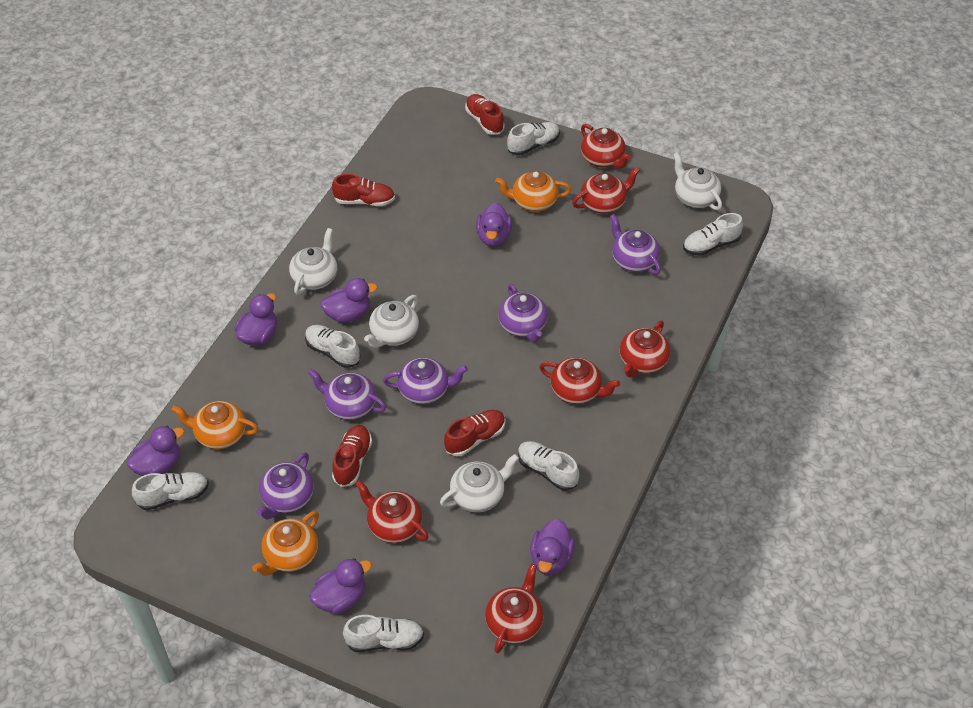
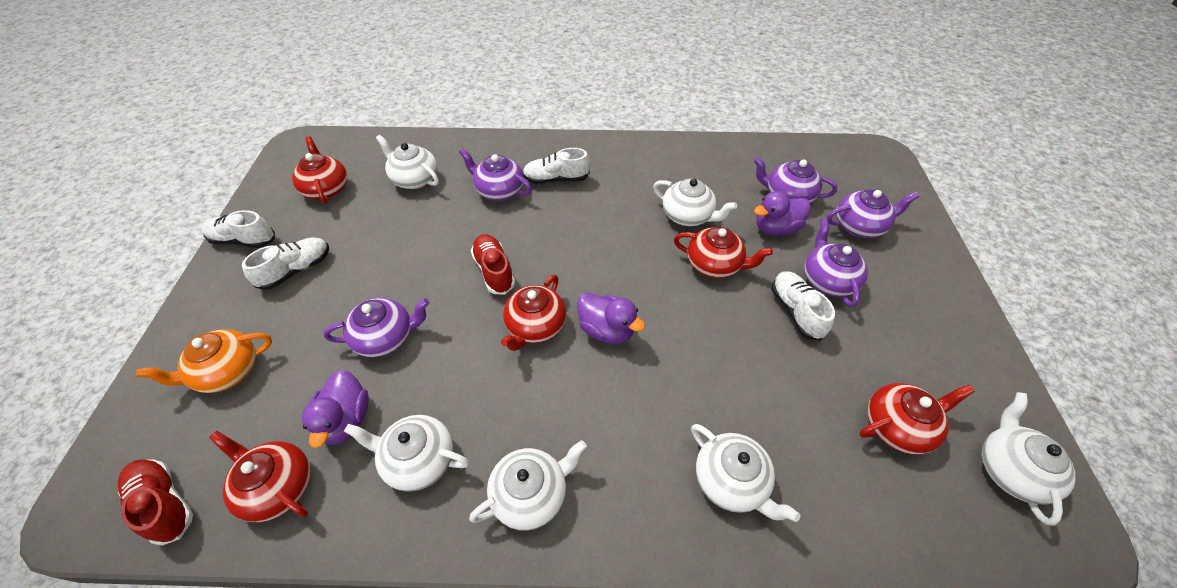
orange teapot: 3 -> 1
purple duck: 6 -> 3
red shoe: 4 -> 2
red teapot: 6 -> 5
white shoe: 6 -> 4
white teapot: 4 -> 6

